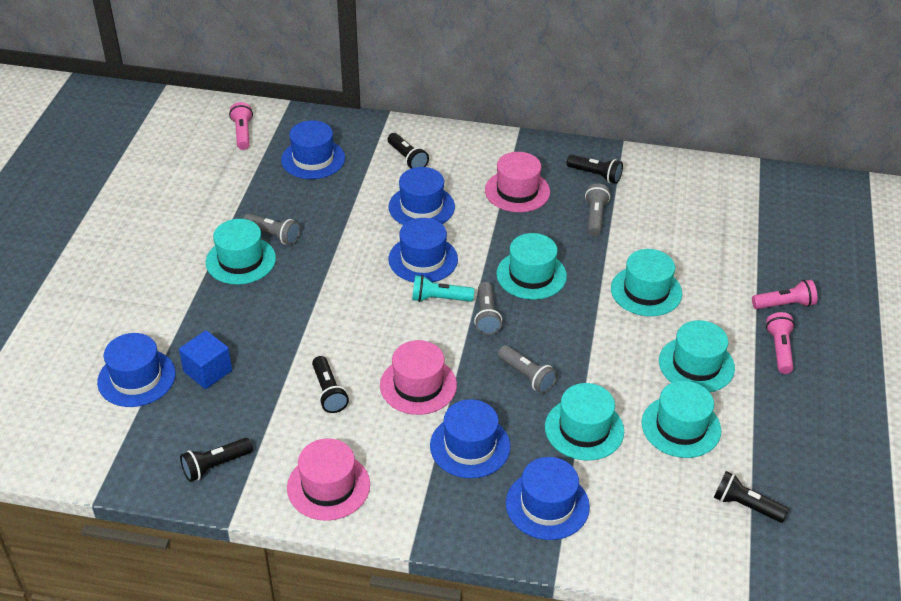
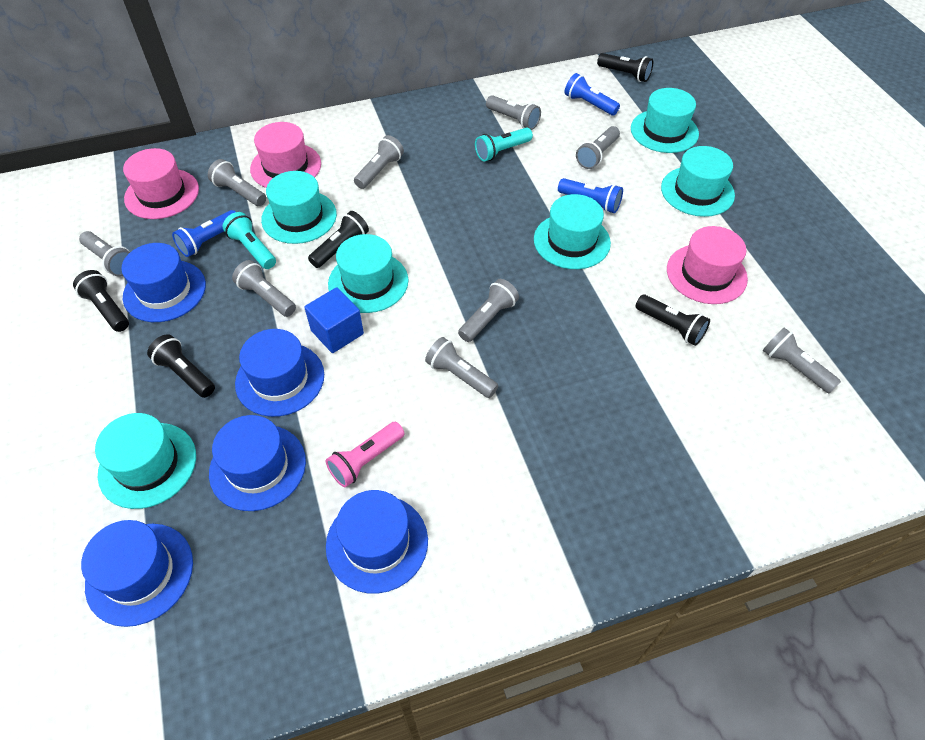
blue flashlight: 0 -> 3
blue hat: 6 -> 5
grey flashlight: 4 -> 9
pink flashlight: 3 -> 1
turquoise flashlight: 1 -> 2

